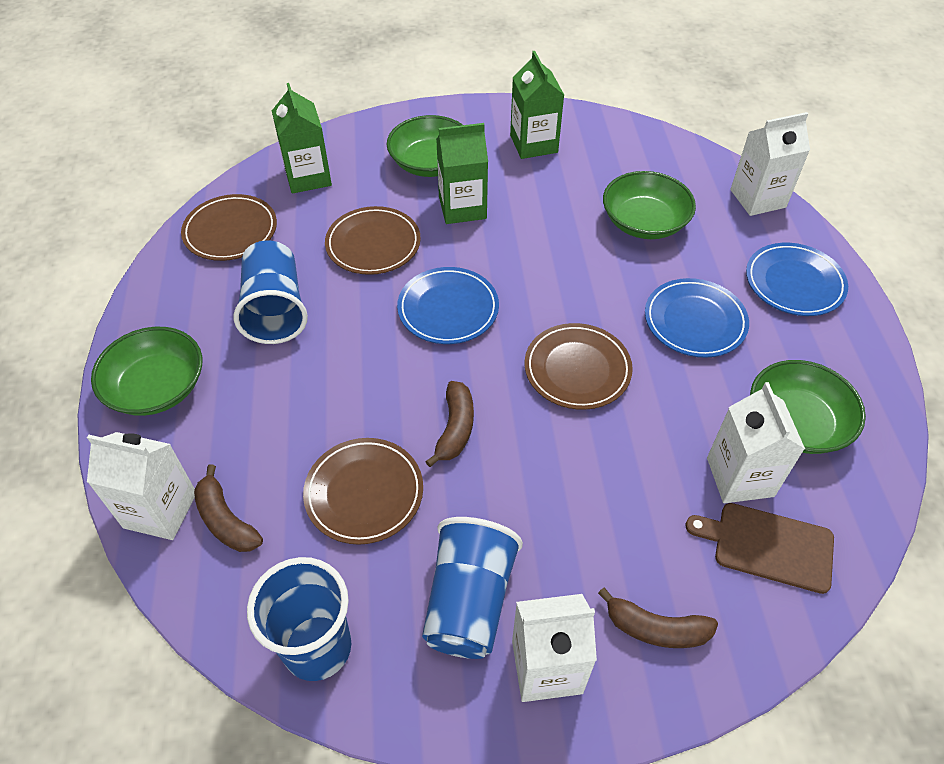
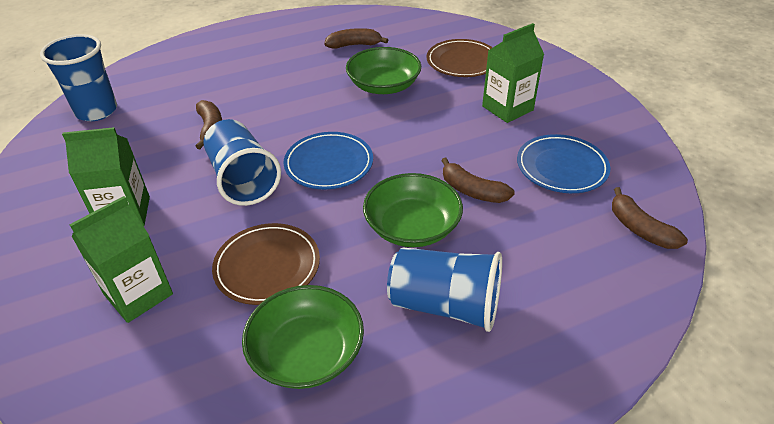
blue plate: 3 -> 2
brown banana: 3 -> 4
brown cutting board: 1 -> 0
brown plate: 4 -> 2
green bowl: 4 -> 3
white carton: 4 -> 0

